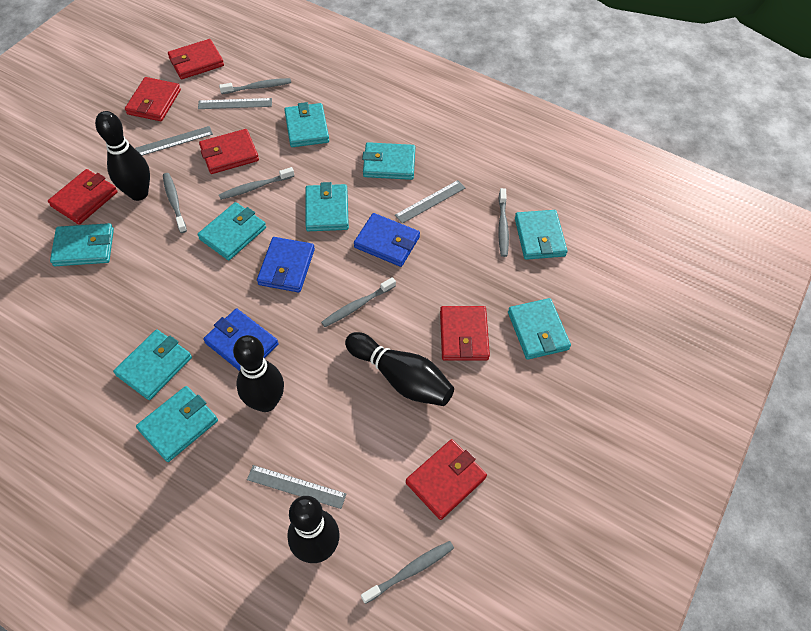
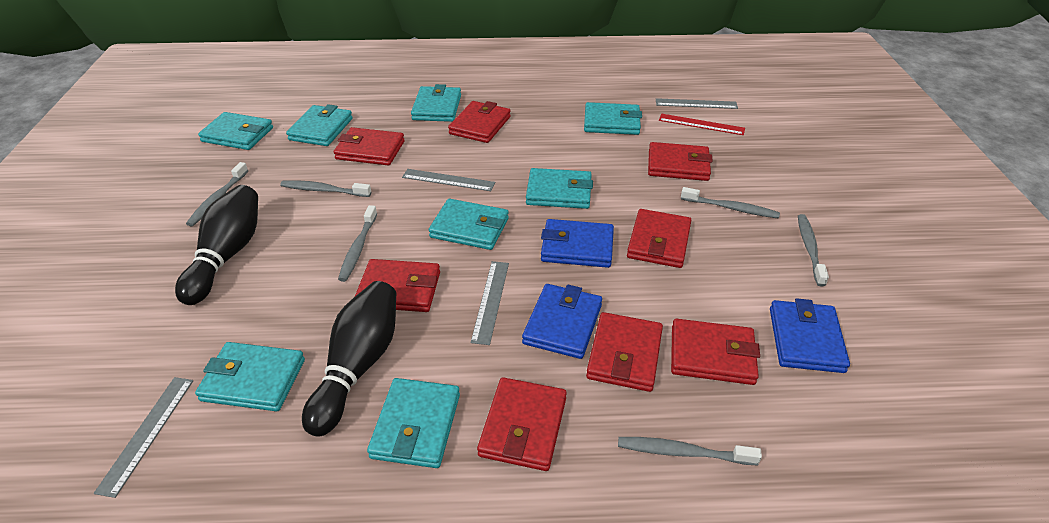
black bowling pin: 4 -> 2
red ruler: 0 -> 1
red wallet: 6 -> 8
turquoise wallet: 9 -> 8

